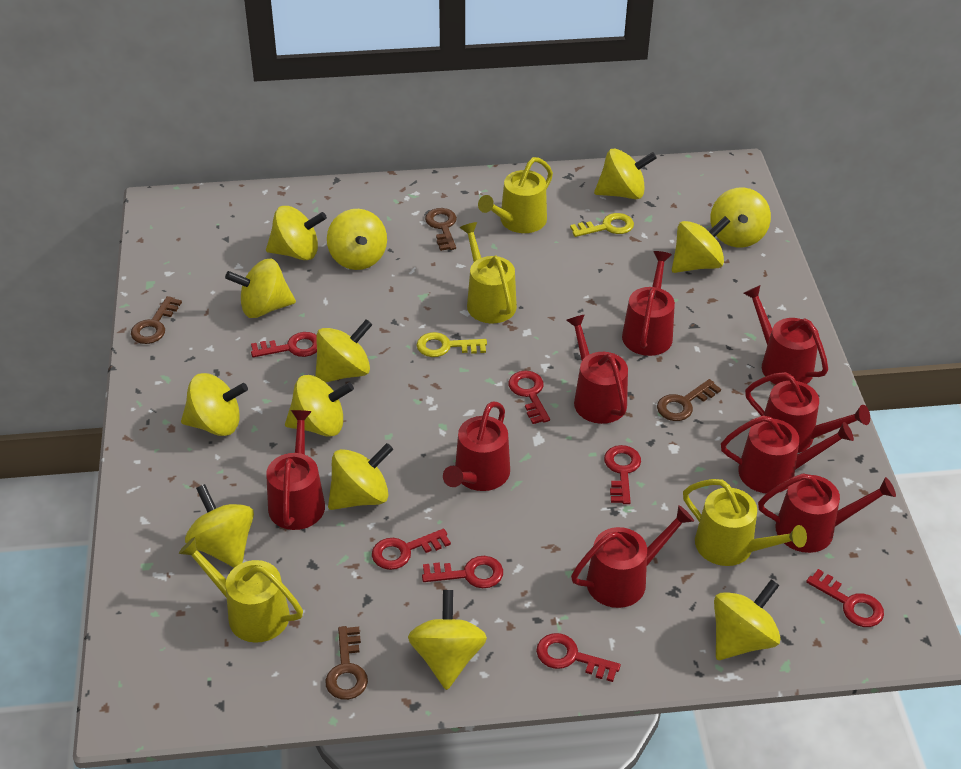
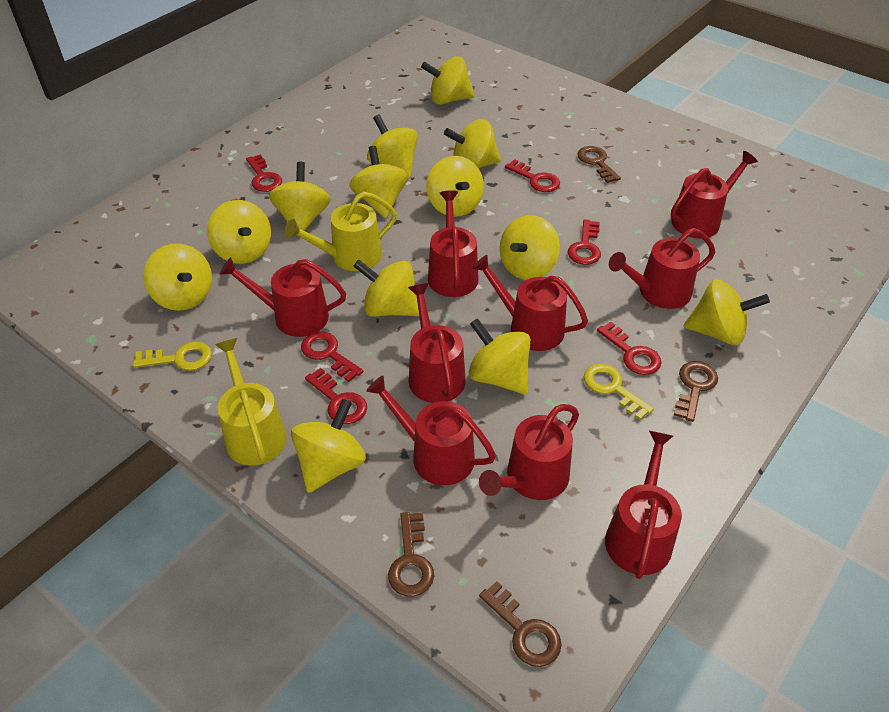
red key: 7 -> 6
yellow watering can: 4 -> 2

